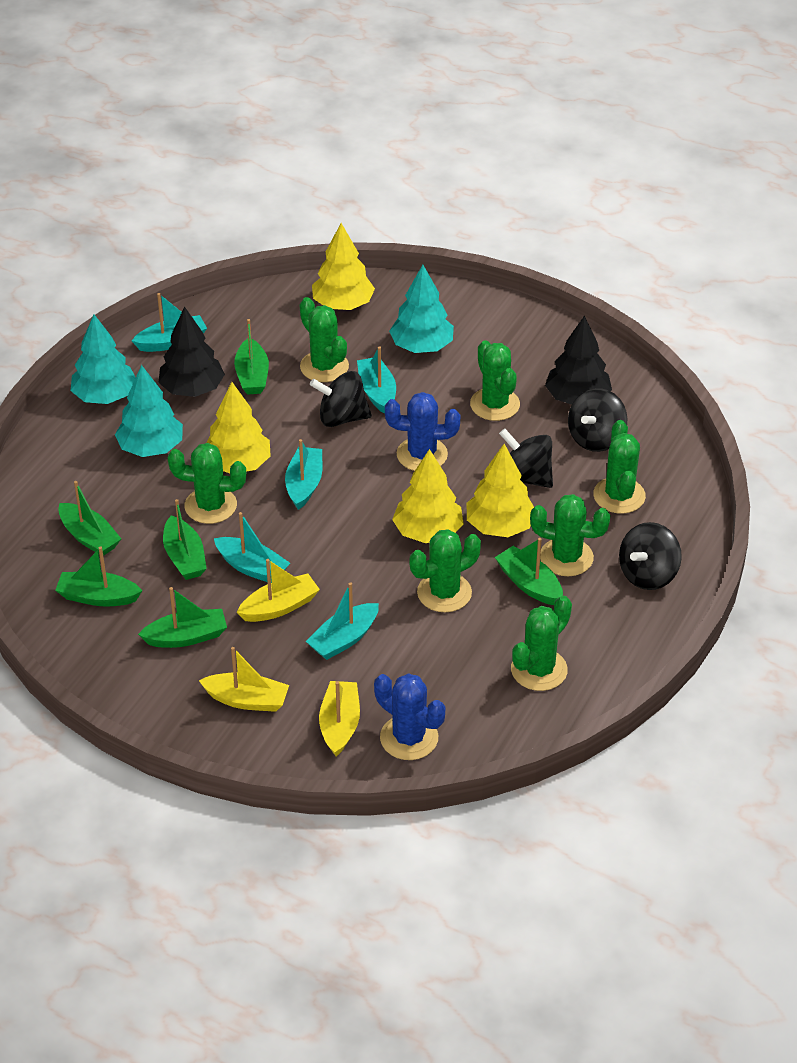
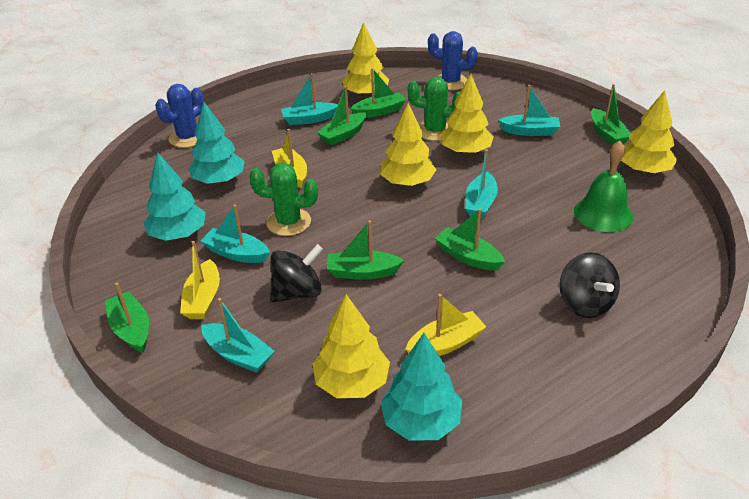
black spinning top: 4 -> 2
black tree: 2 -> 0
green bell: 0 -> 1
green cactus: 7 -> 2
yellow tree: 4 -> 5

